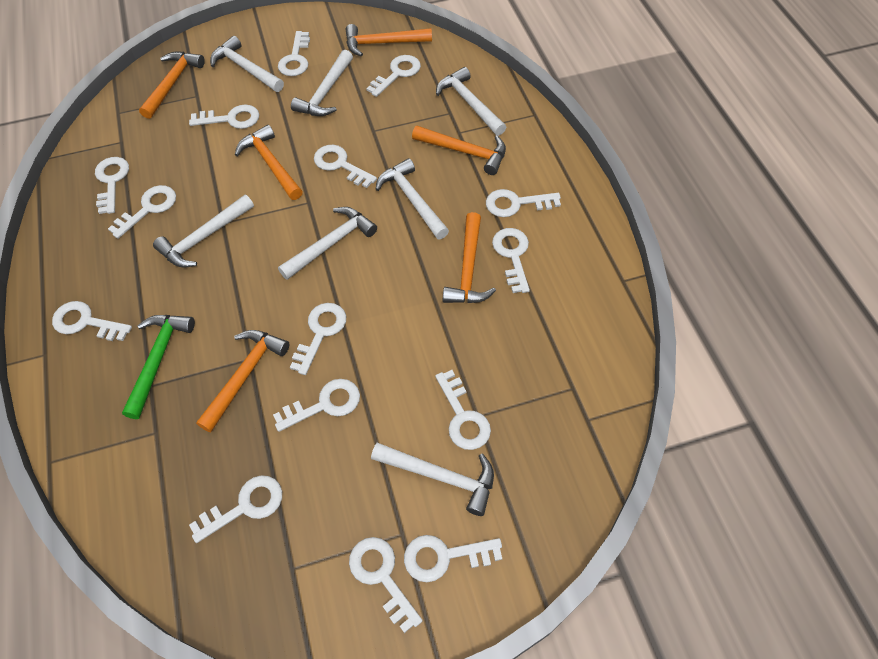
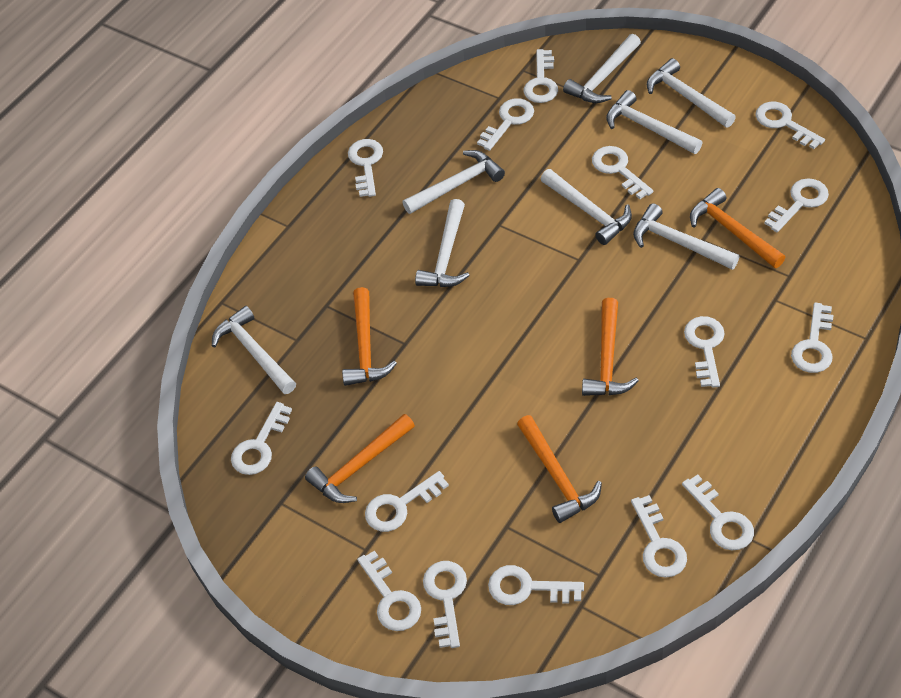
green hammer: 1 -> 0
orange hammer: 6 -> 5
white hammer: 7 -> 8

